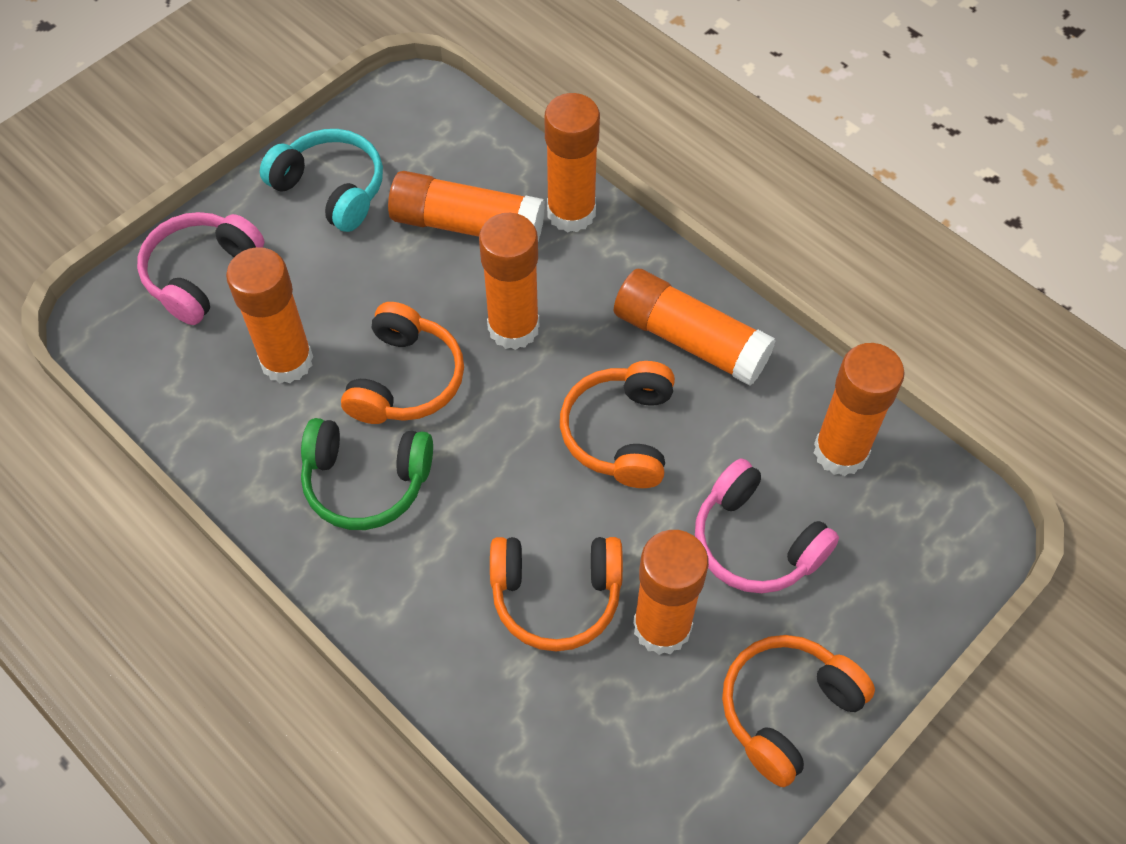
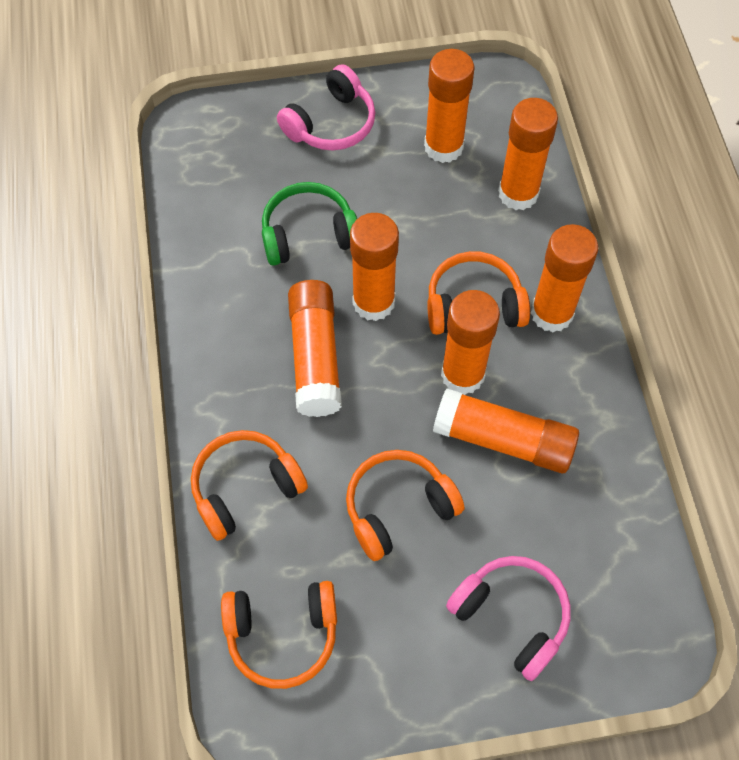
turquoise headphones: 1 -> 0

